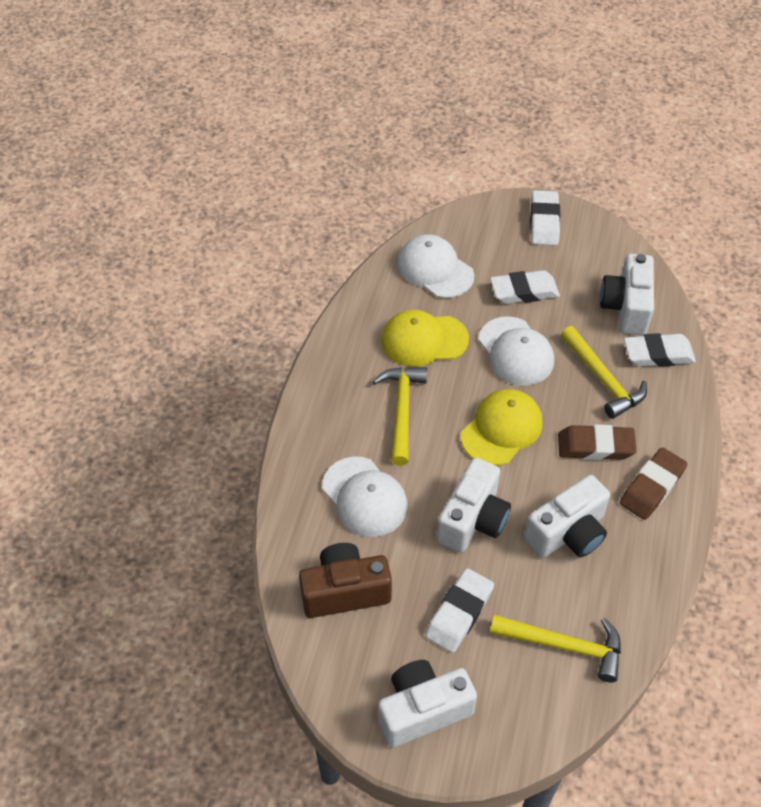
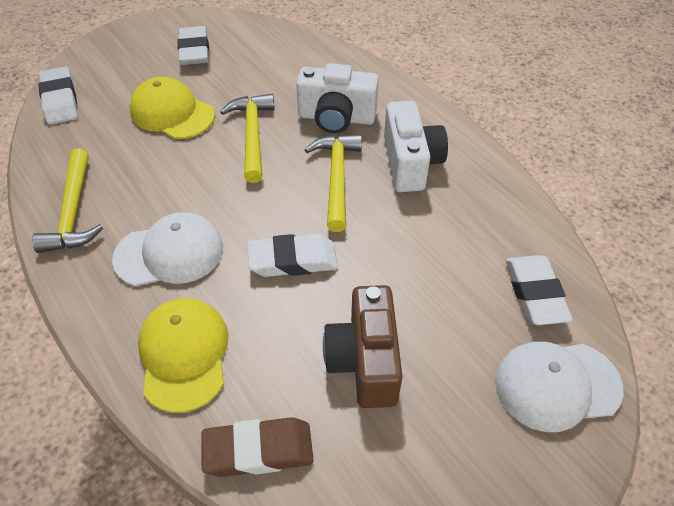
brown eraser: 2 -> 1
white camera: 4 -> 2
white cap: 3 -> 2

